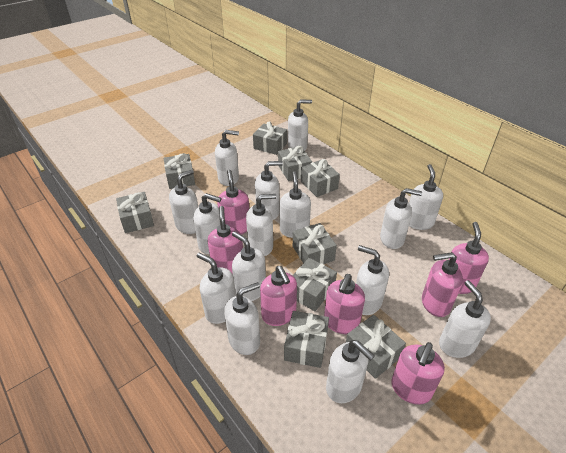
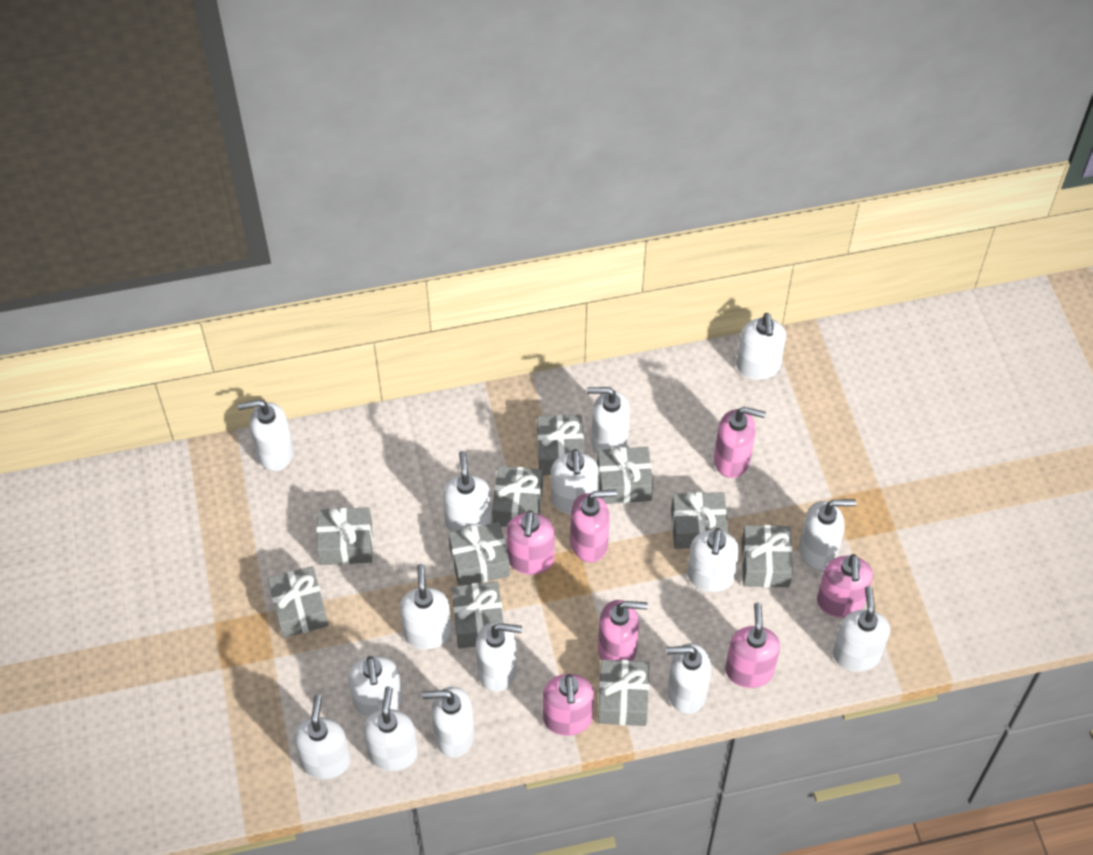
grey gift: 9 -> 10

